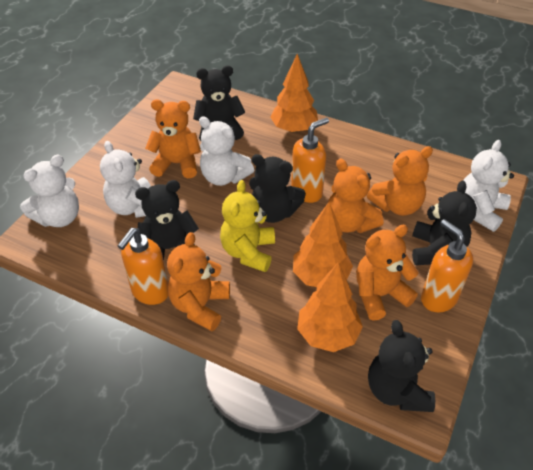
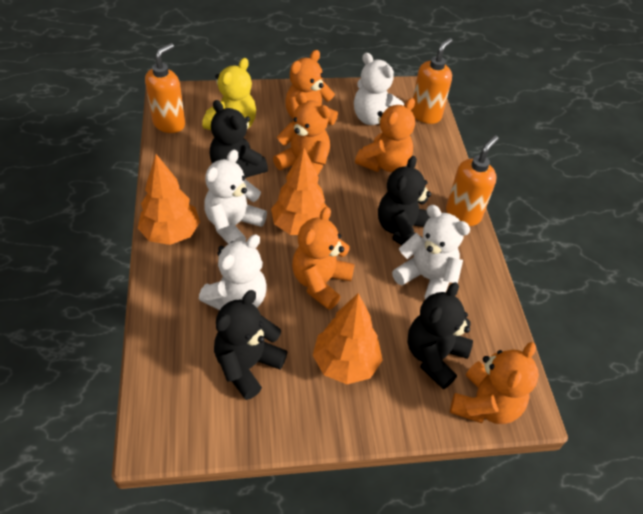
black teddy bear: 5 -> 4

